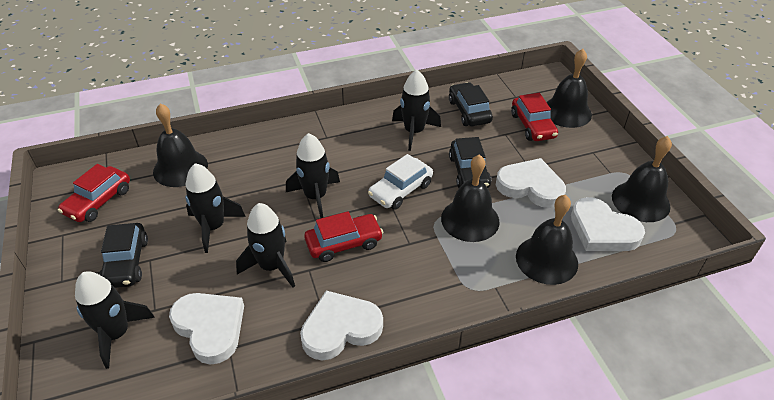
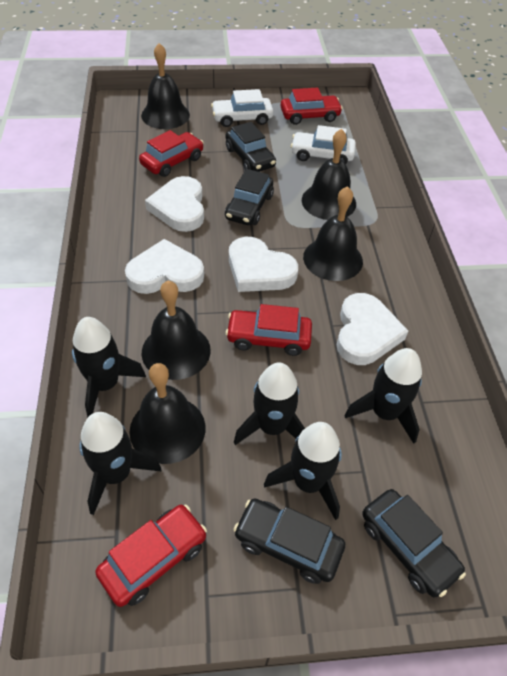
black car: 3 -> 4
red car: 3 -> 4
white car: 1 -> 2

